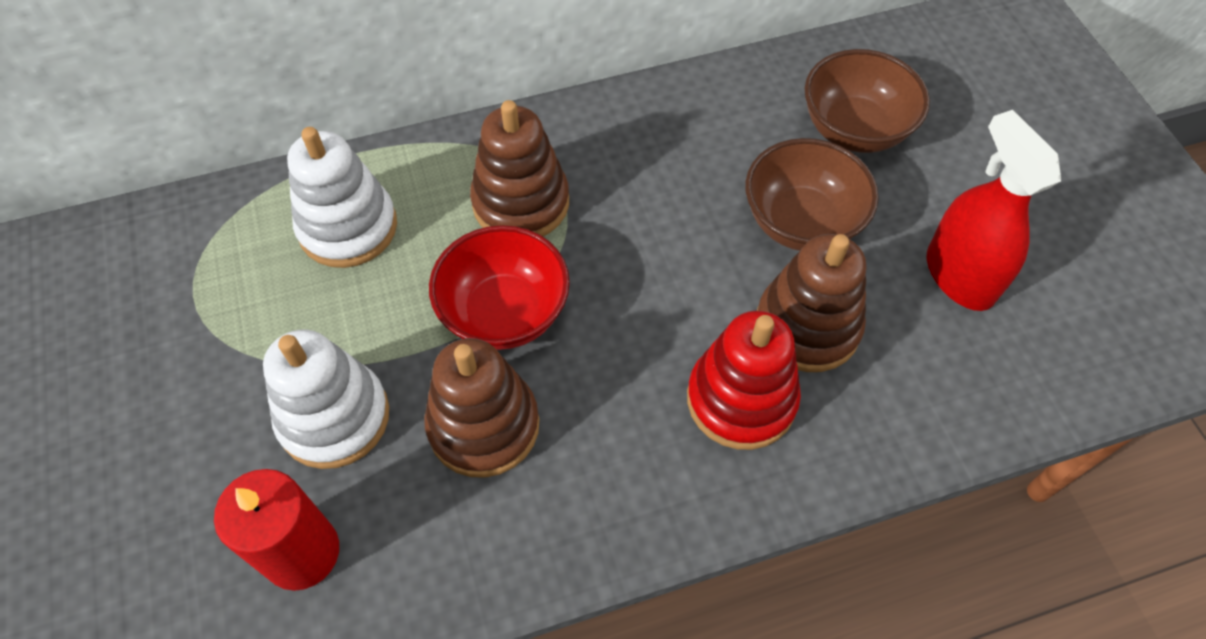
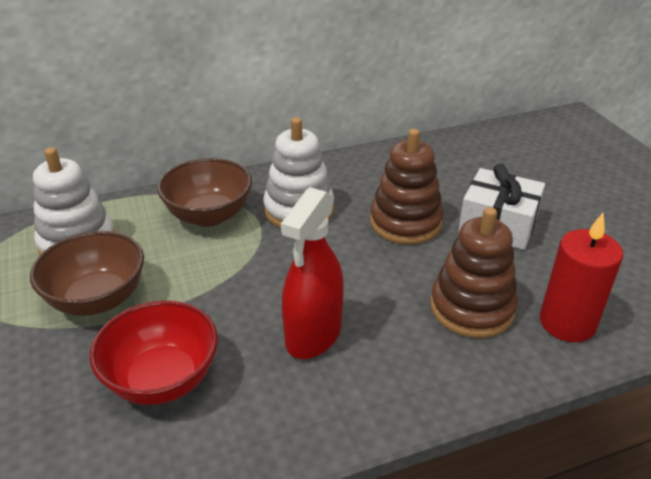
brown stacking toy: 3 -> 2
red stacking toy: 1 -> 0
white gift: 0 -> 1

